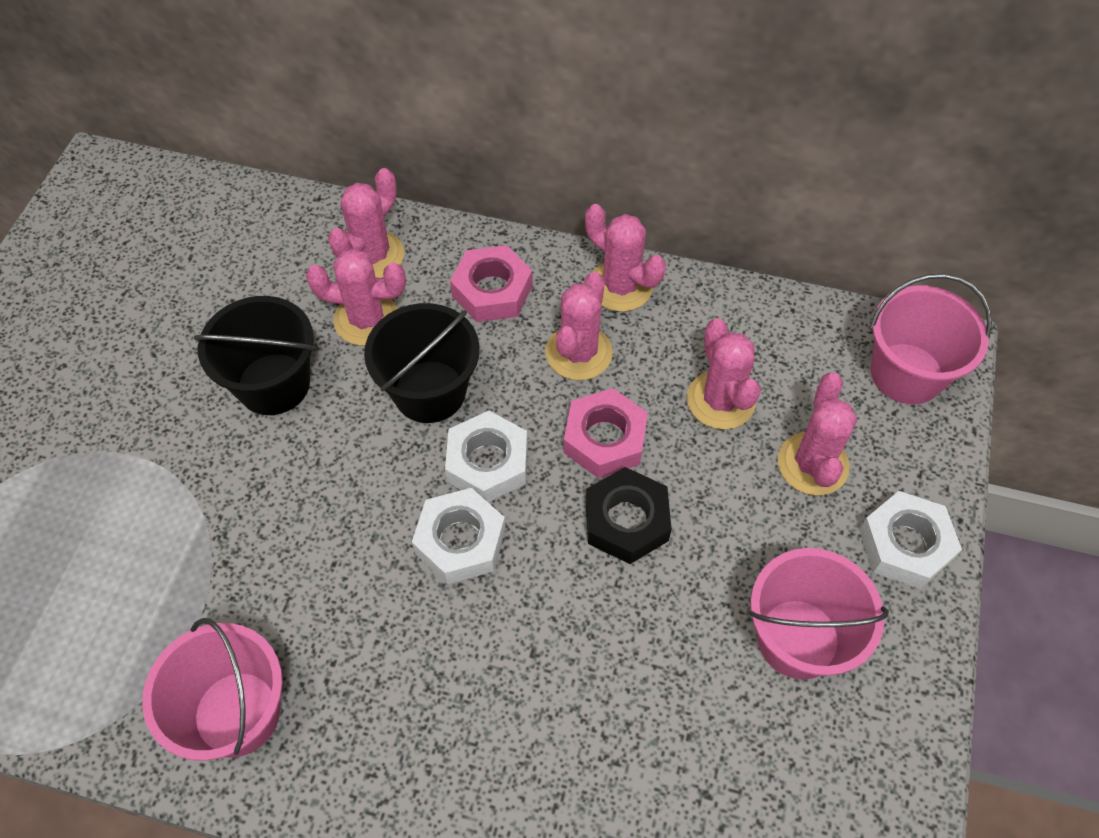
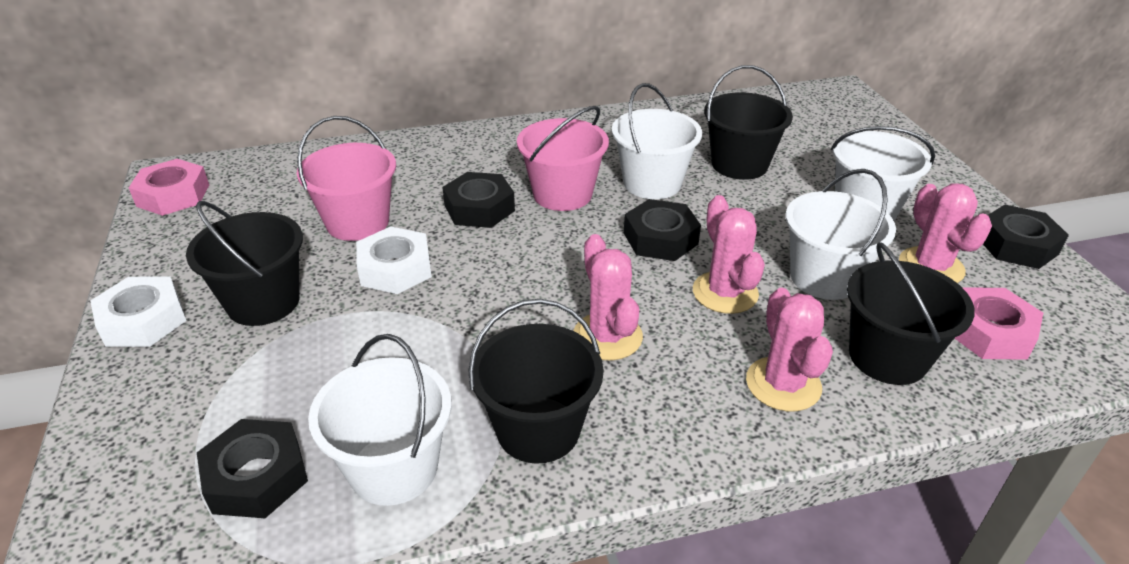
black bucket: 2 -> 4
black nut: 1 -> 4
pink bucket: 3 -> 2
pink cactus: 6 -> 4
white bucket: 0 -> 4
white nut: 3 -> 2

